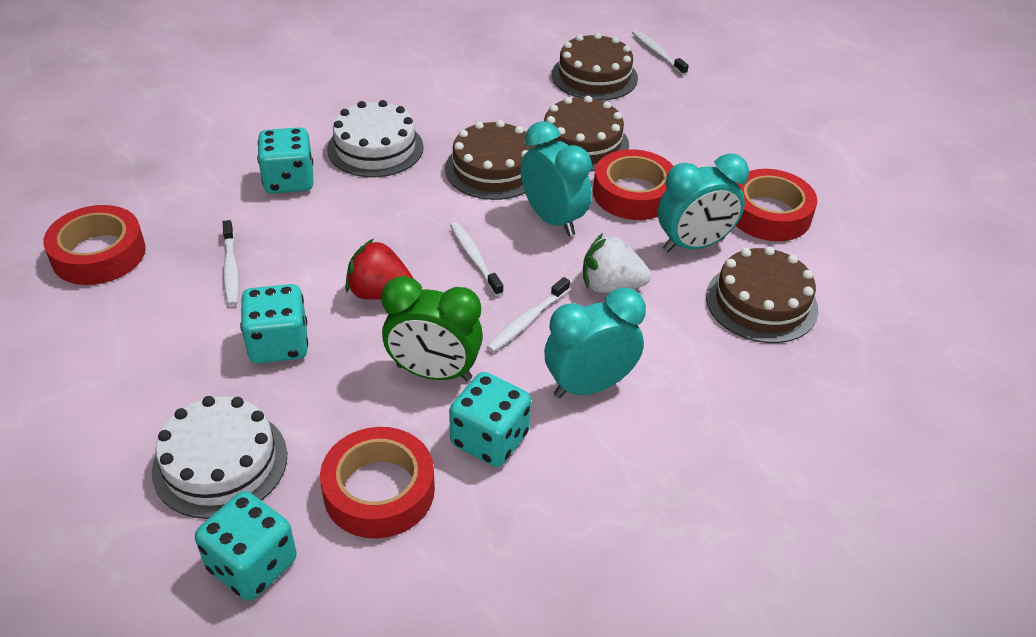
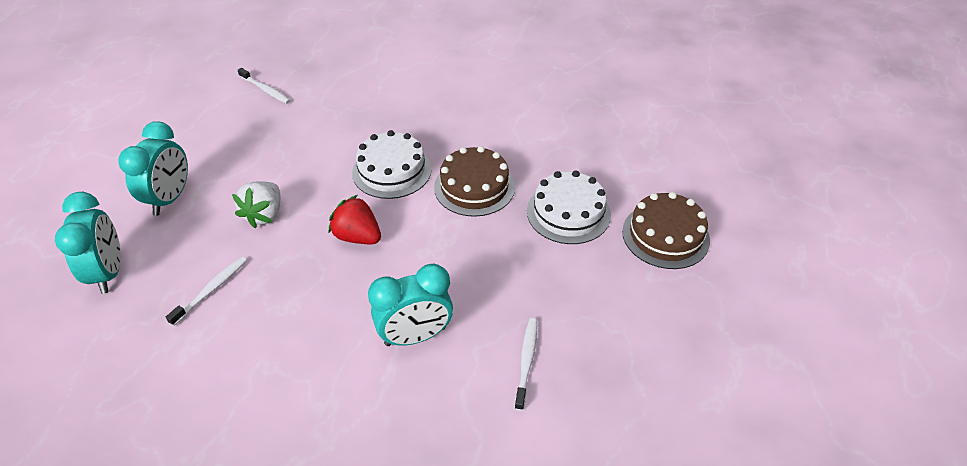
brown cake: 4 -> 2
green clock: 1 -> 0
red tape: 4 -> 0
turquoise dice: 4 -> 0
white toothbrush: 4 -> 3

